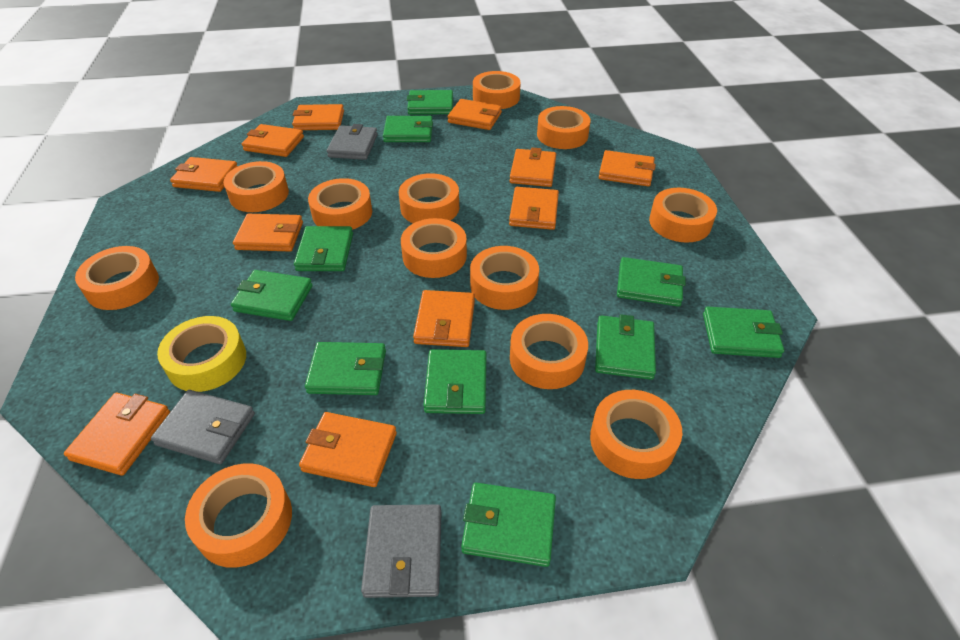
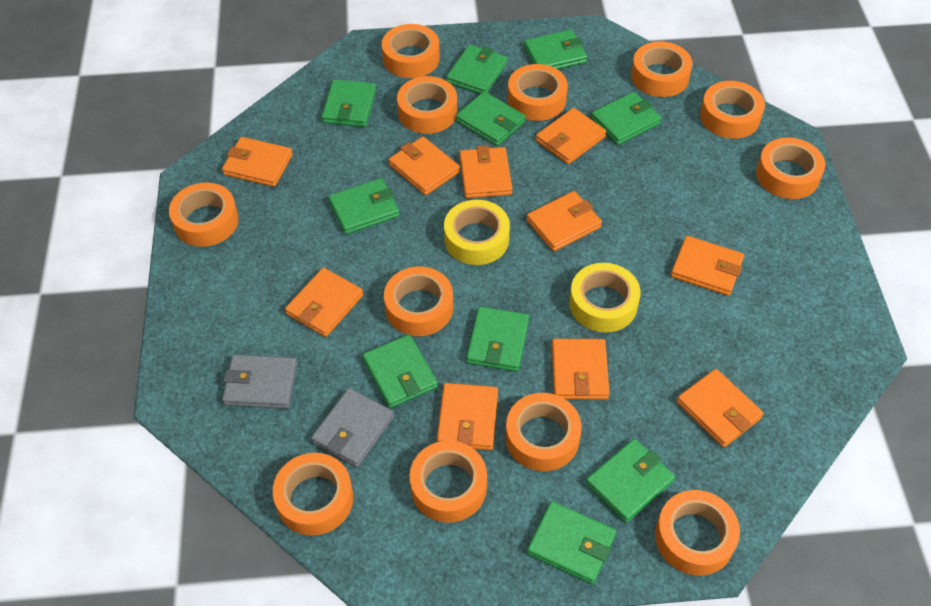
grey wallet: 3 -> 2
orange wallet: 11 -> 10
yellow tape: 1 -> 2

